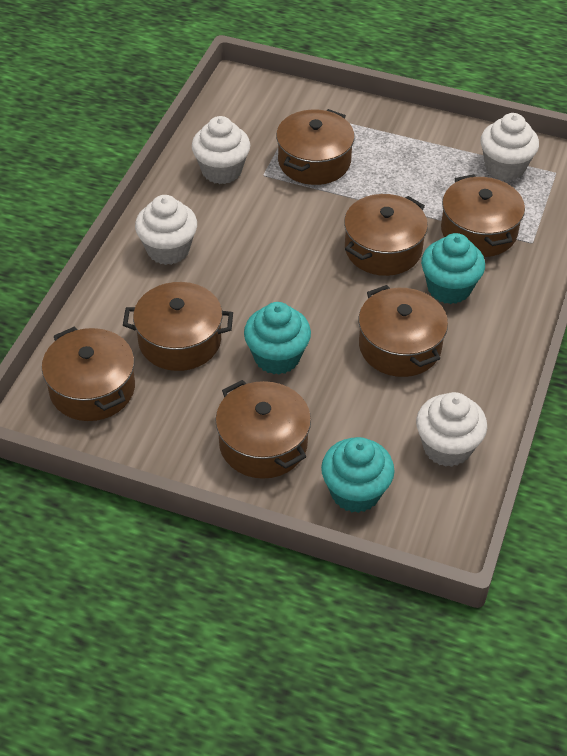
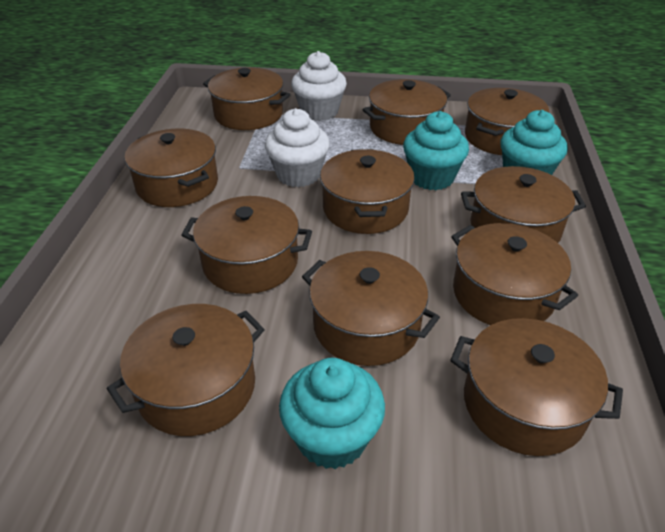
brown pot: 7 -> 11
white cupcake: 4 -> 2

